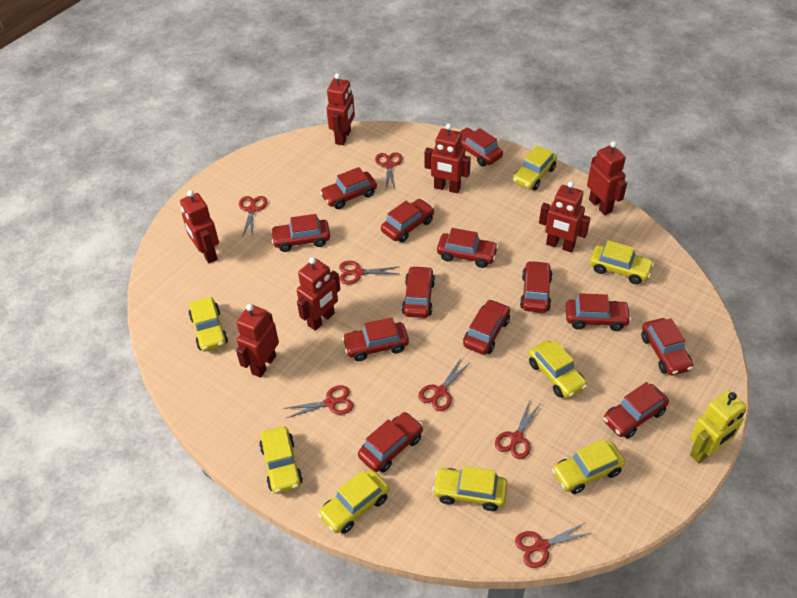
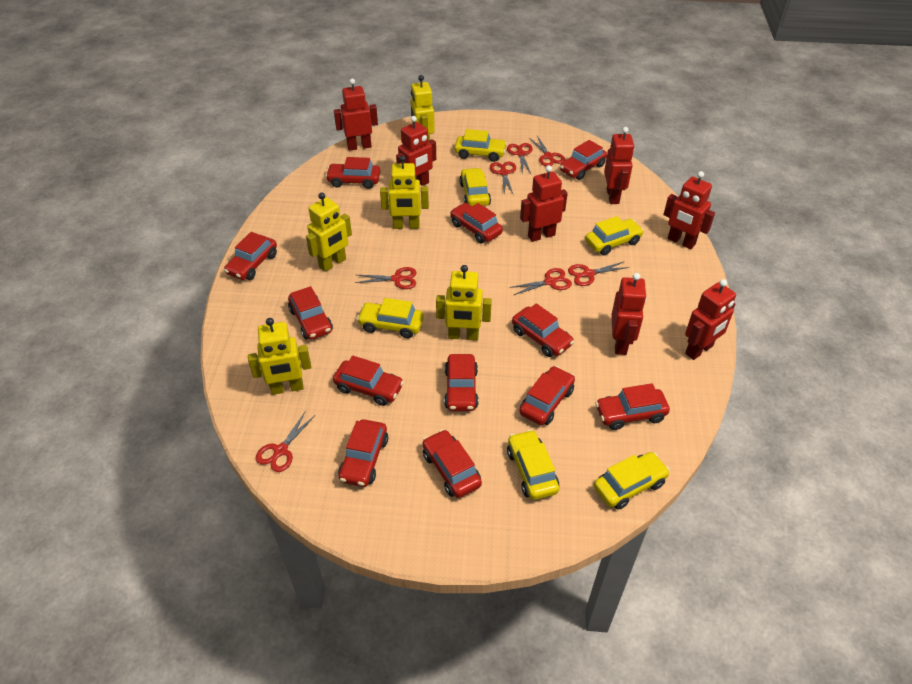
red car: 13 -> 12
yellow car: 8 -> 6
yellow robot: 1 -> 5

